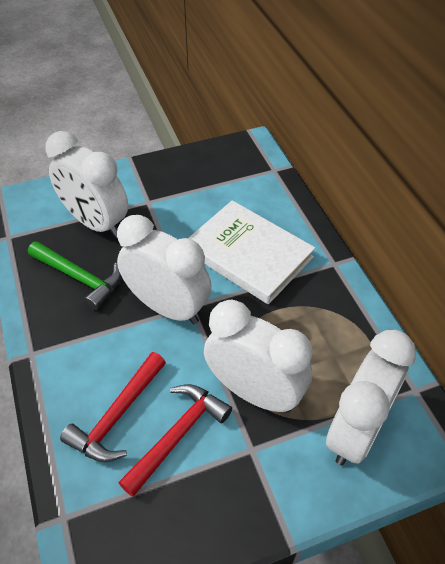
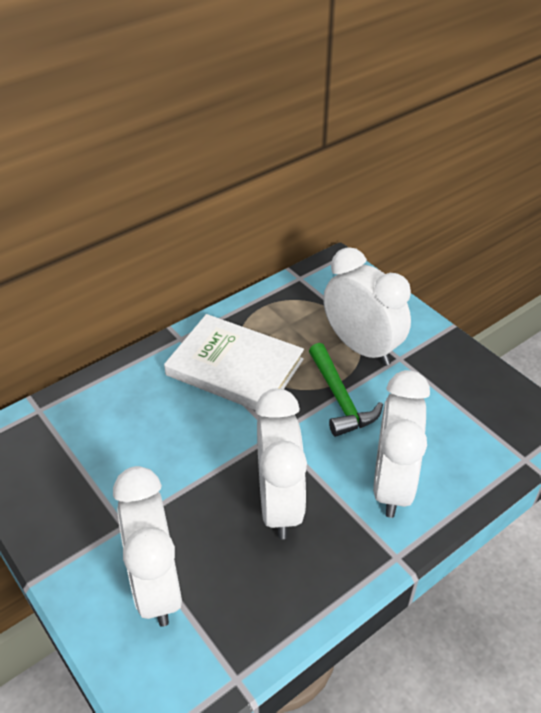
red hammer: 2 -> 0

